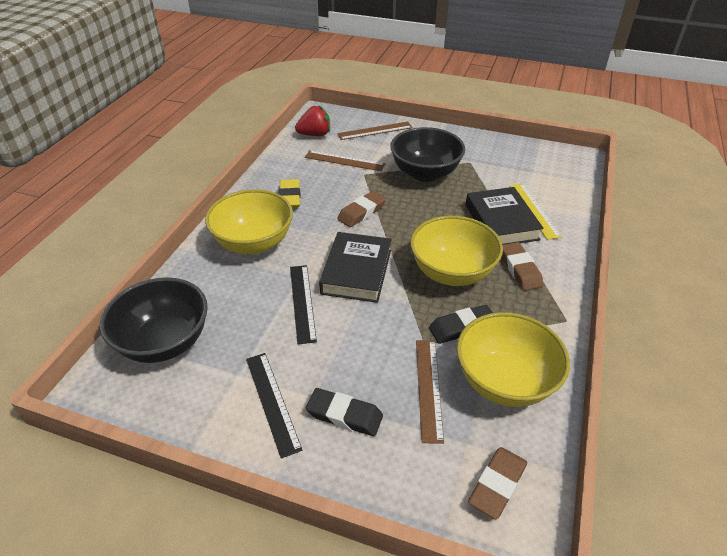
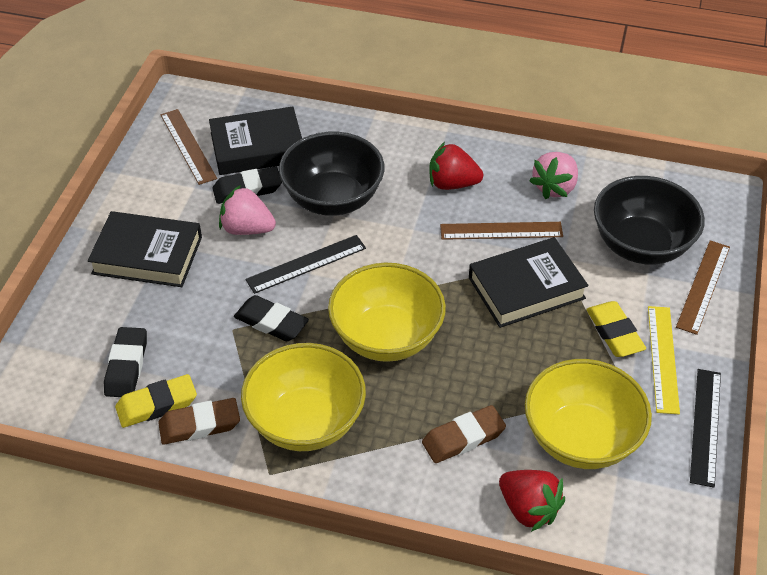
black book: 2 -> 3
black eraser: 2 -> 3
brown eraser: 3 -> 2
pink strawberry: 0 -> 2
red strawberry: 1 -> 2
yellow eraser: 1 -> 2

